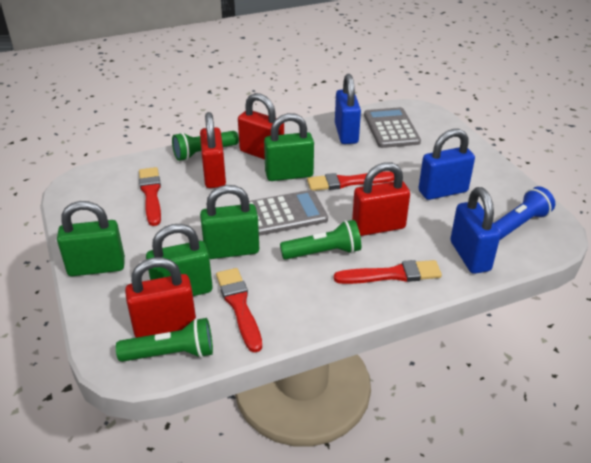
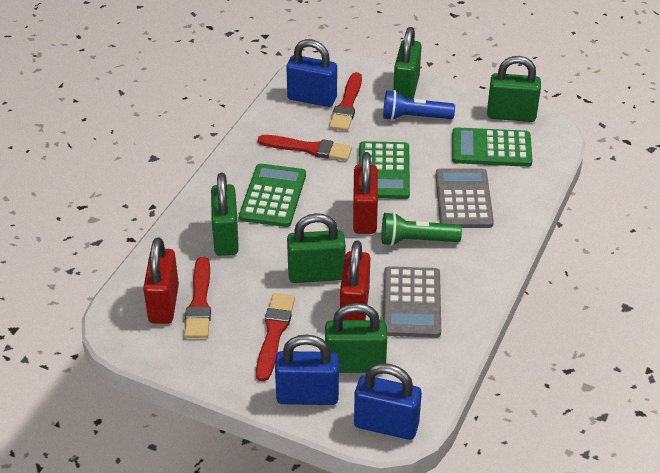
green calculator: 0 -> 3
green flashlight: 3 -> 1
green padlock: 4 -> 5
red padlock: 4 -> 3

